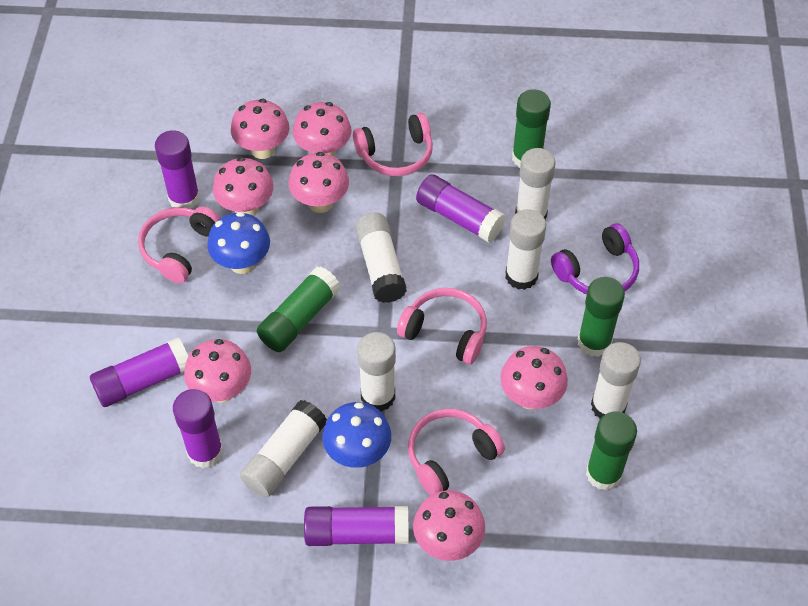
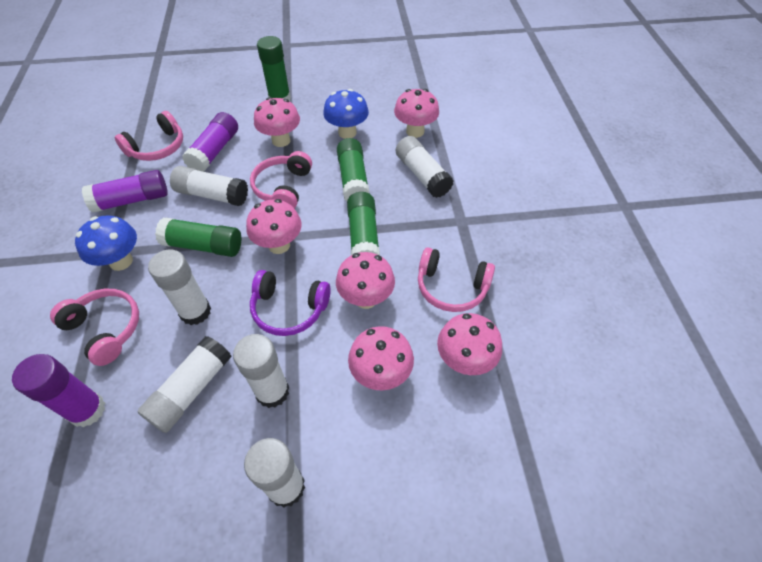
pink mushroom: 7 -> 6
purple glue stick: 5 -> 3

